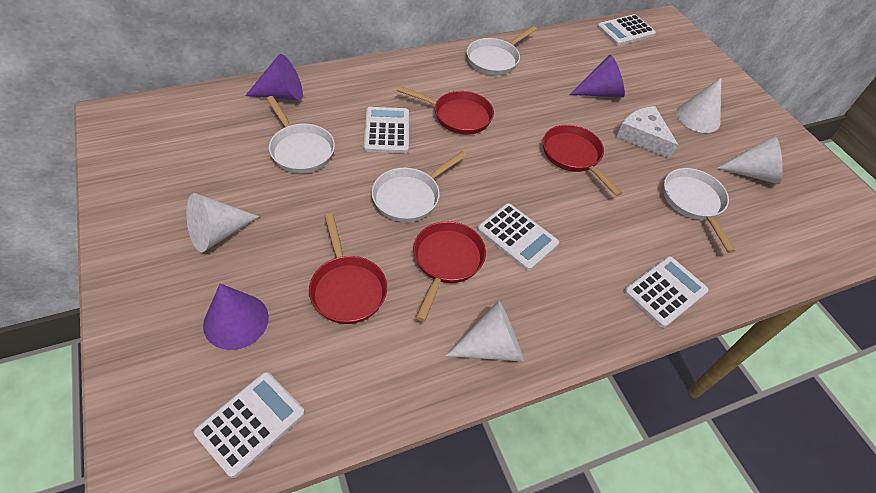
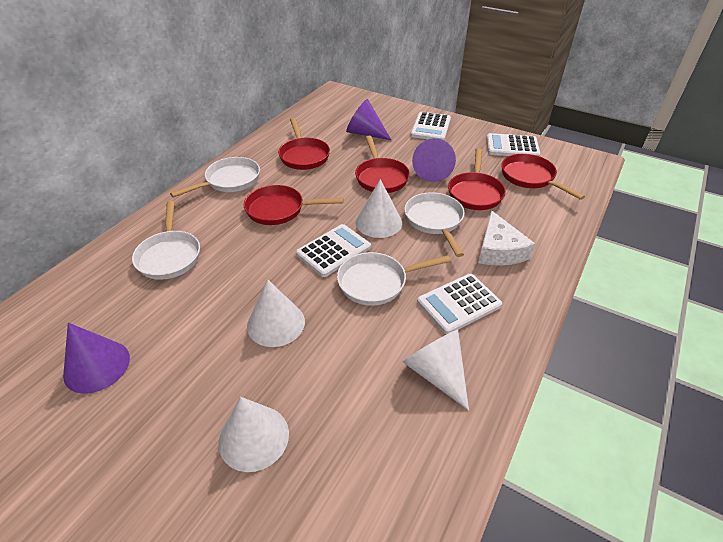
red pan: 4 -> 5
white calculator: 5 -> 4

